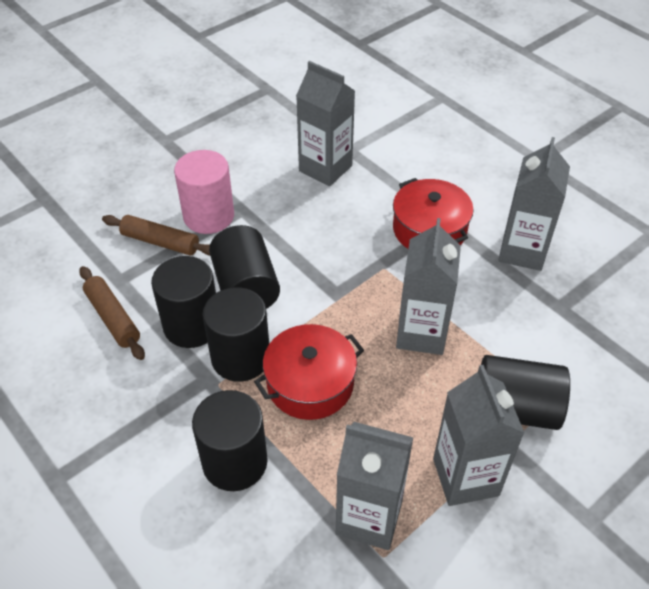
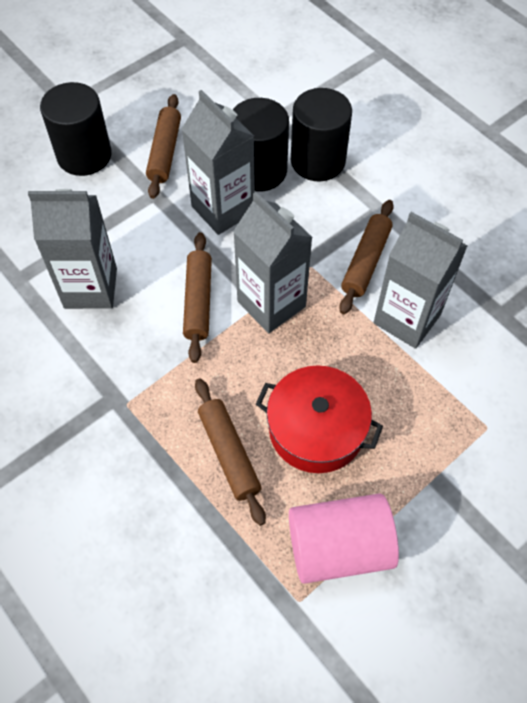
black cylinder: 5 -> 3
brown rolling pin: 2 -> 4
grey carton: 5 -> 4
red pot: 2 -> 1

